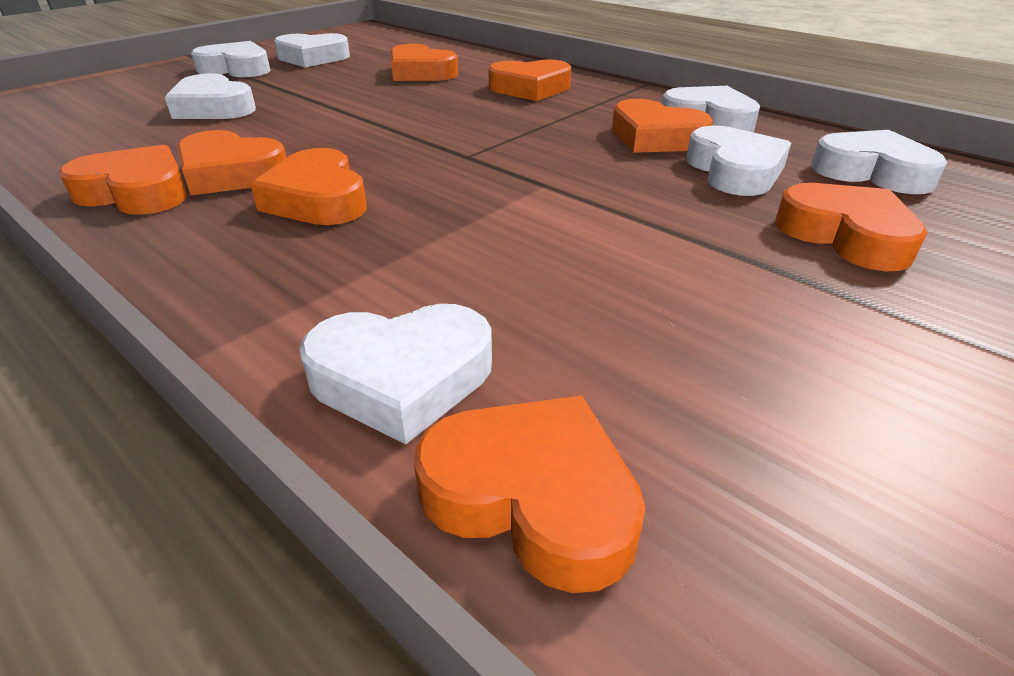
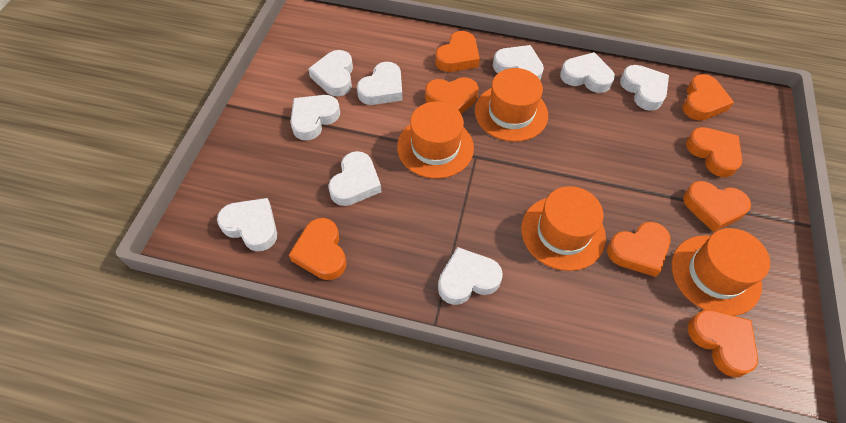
orange hat: 0 -> 4
white heart: 7 -> 9

